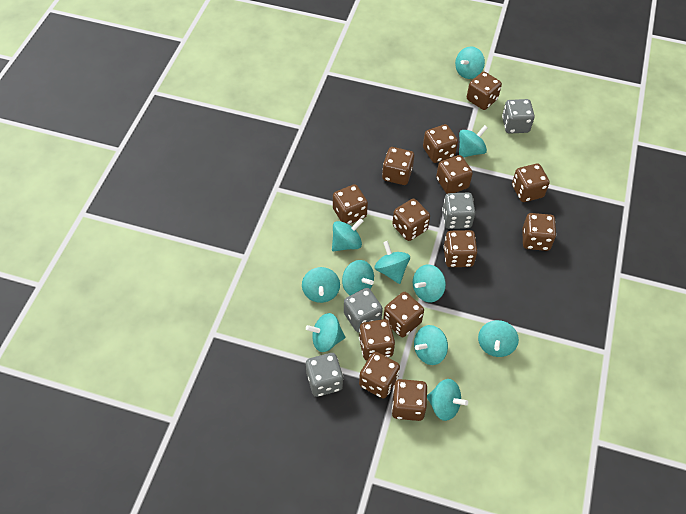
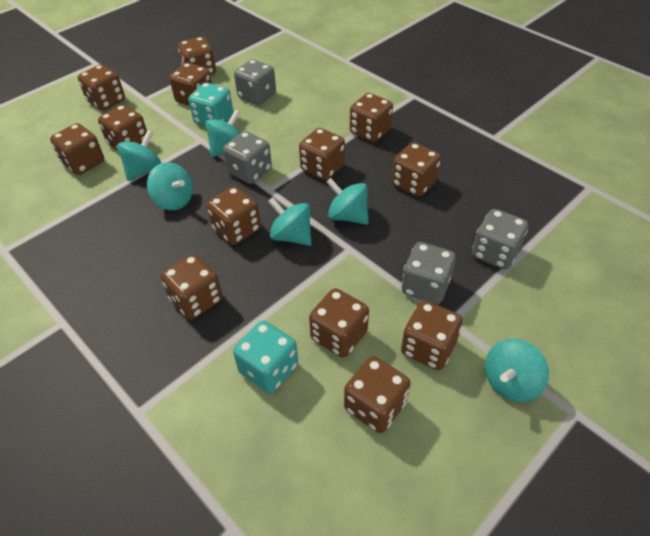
turquoise dice: 0 -> 2
turquoise spinning top: 11 -> 6

